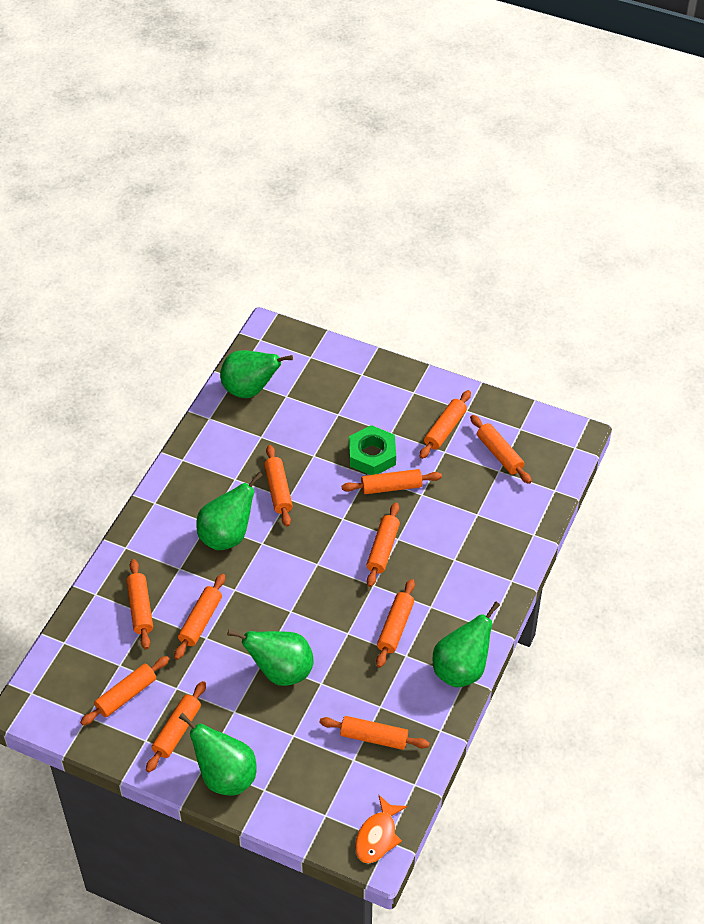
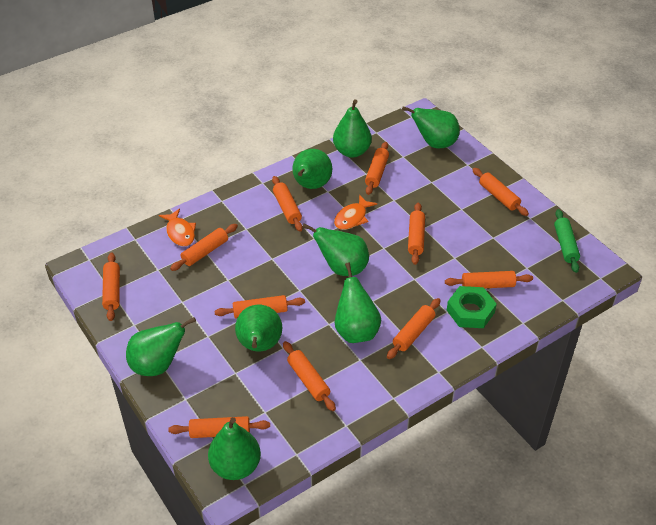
green pear: 5 -> 8
green rolling pin: 0 -> 1
orange fish: 1 -> 2

